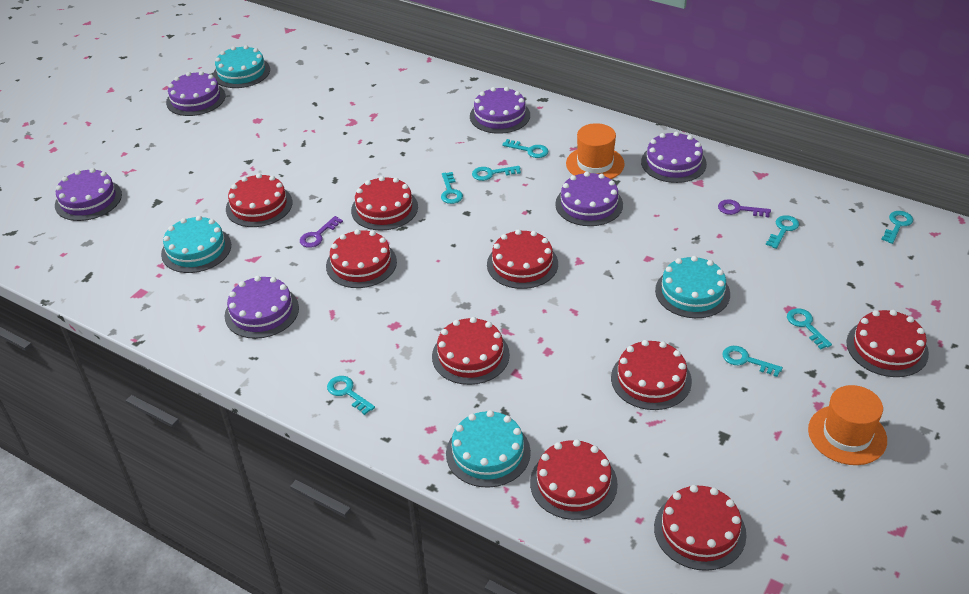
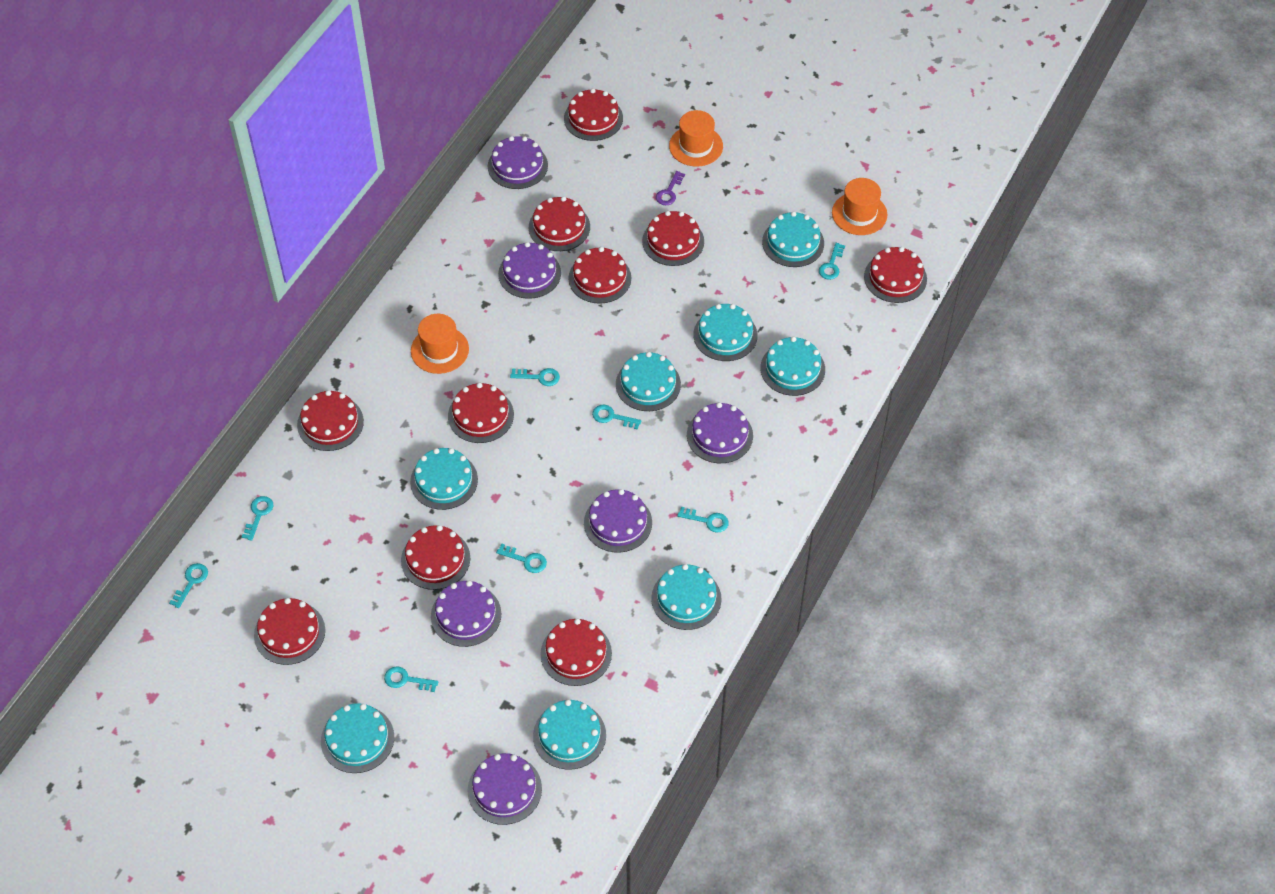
orange hat: 2 -> 3
purple key: 2 -> 1
red cake: 9 -> 10
turquoise cake: 4 -> 8

